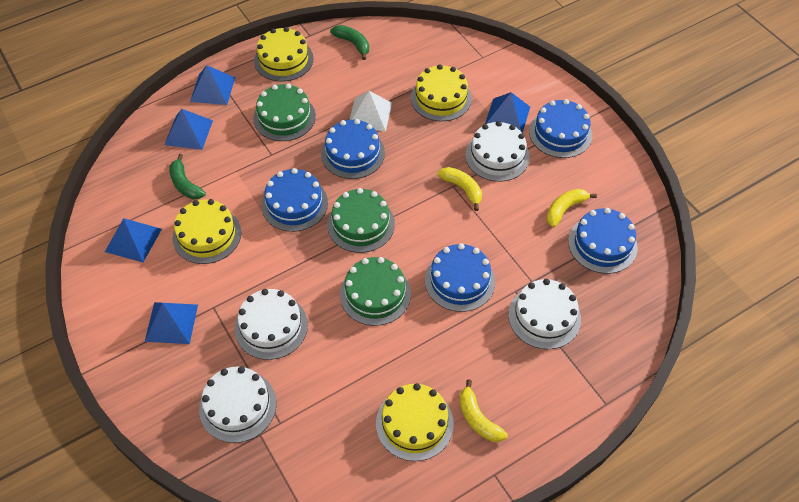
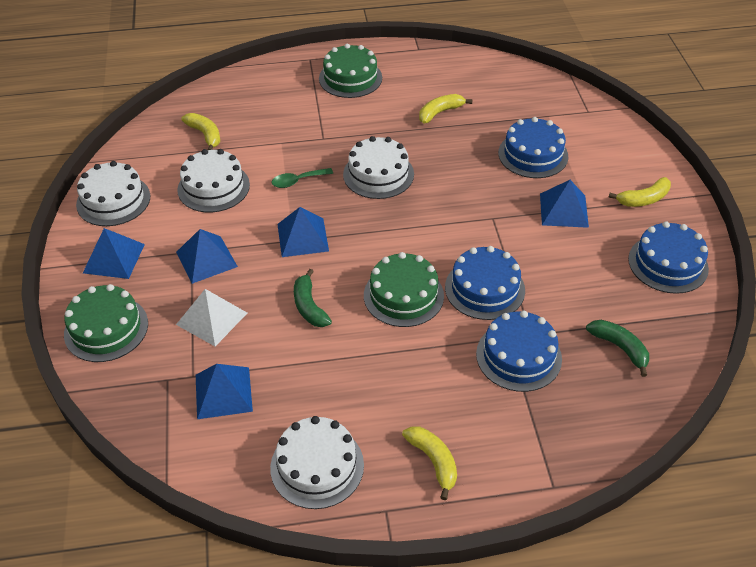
blue cake: 5 -> 4
green spoon: 0 -> 1
yellow banana: 3 -> 4
yellow cake: 4 -> 0

